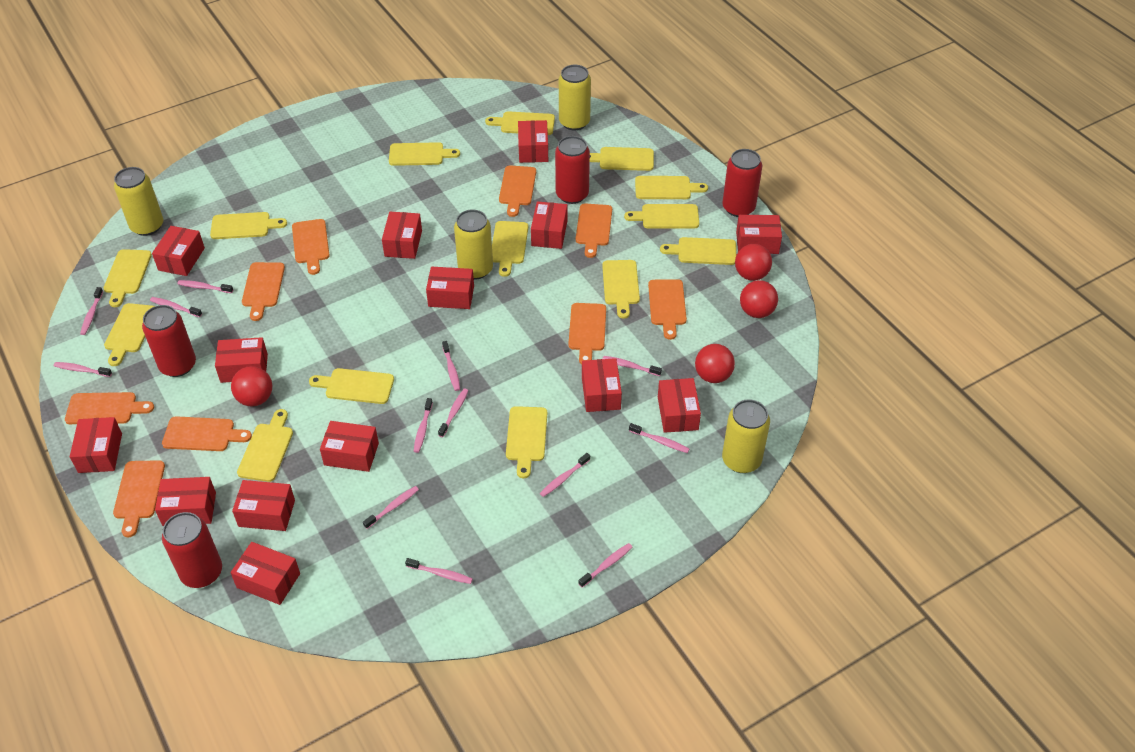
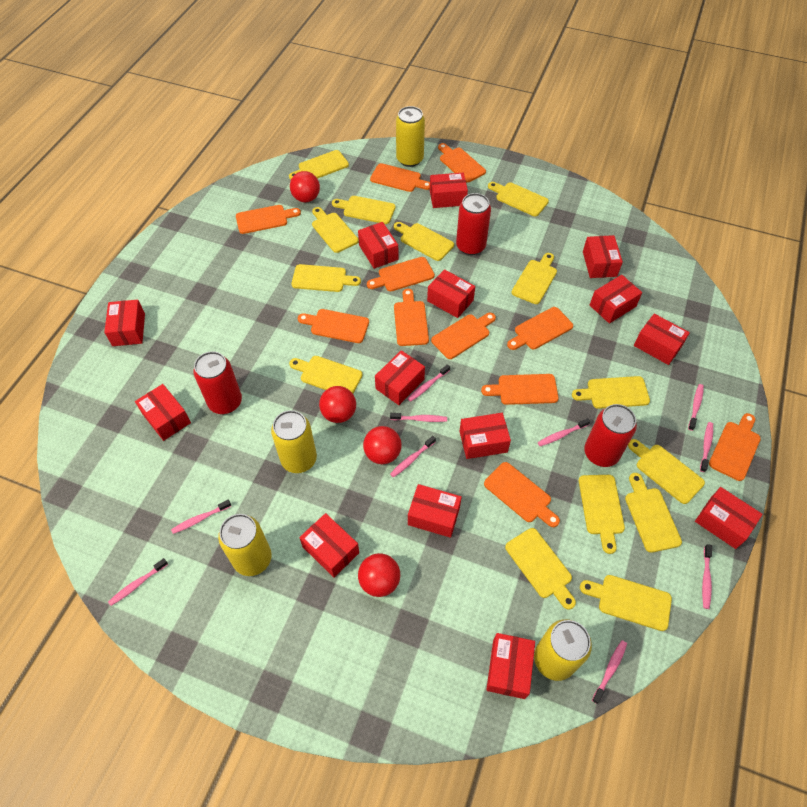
orange cutting board: 9 -> 11
pink toothbrush: 13 -> 10
red can: 4 -> 3

